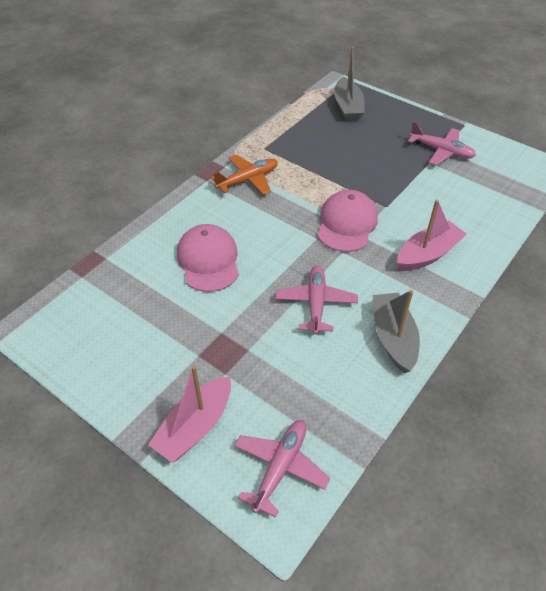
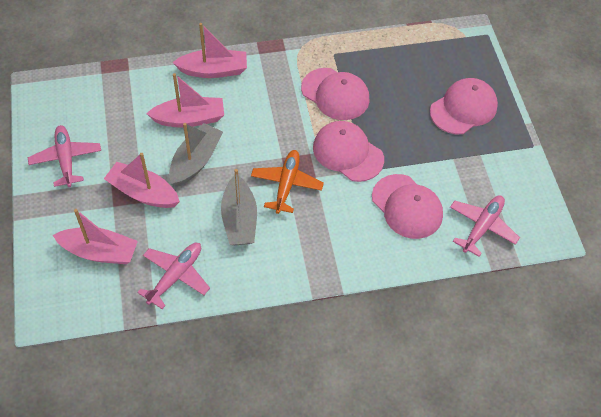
pink boat: 2 -> 4
pink cap: 2 -> 4

